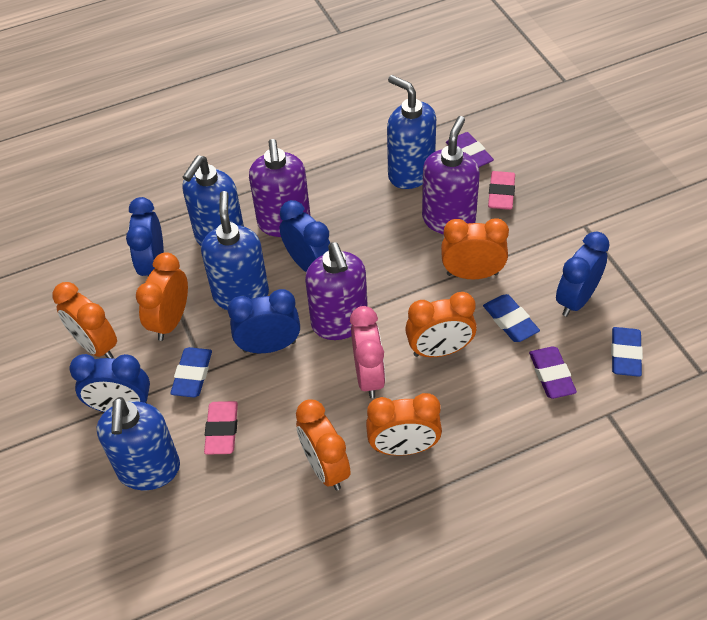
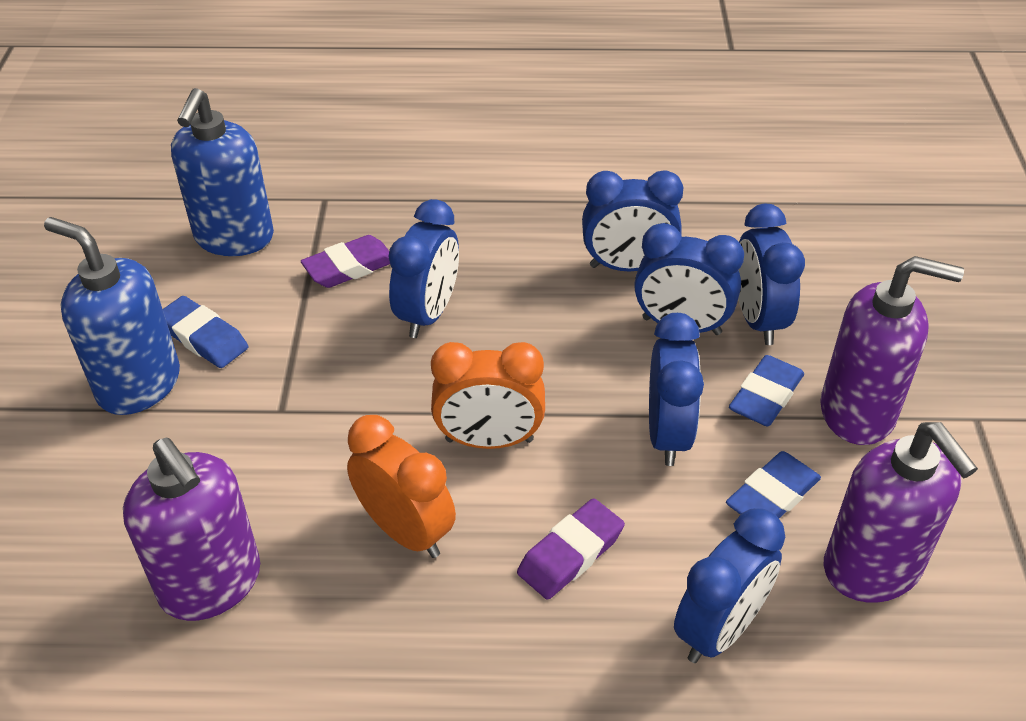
blue clock: 5 -> 6
blue soap dispenser: 4 -> 2
orange clock: 6 -> 2
pink clock: 1 -> 0
pink eraser: 2 -> 0

